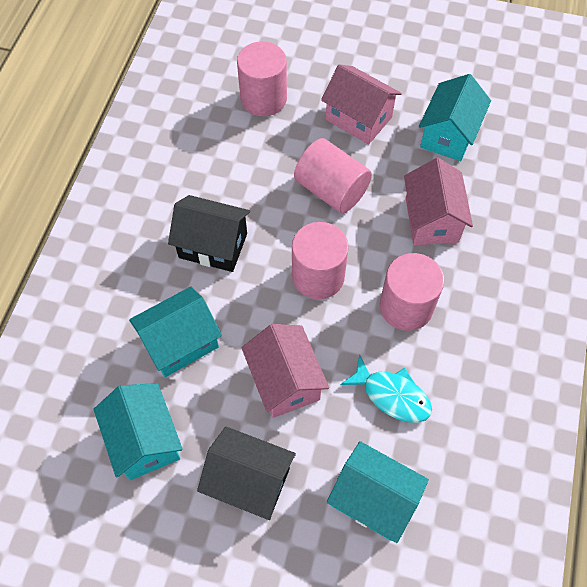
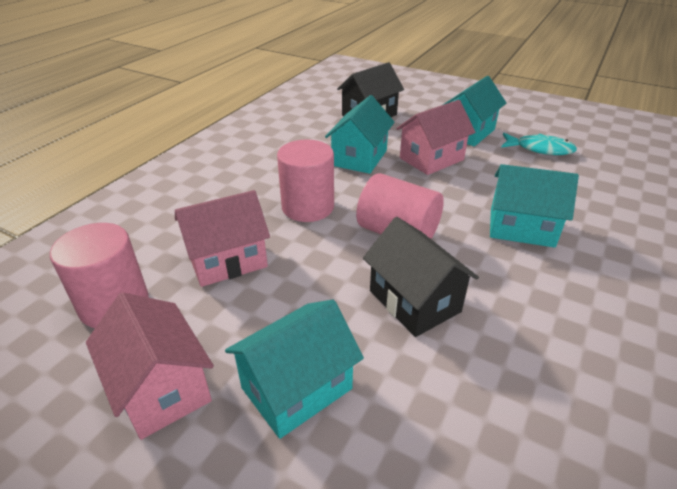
pink cylinder: 4 -> 3

